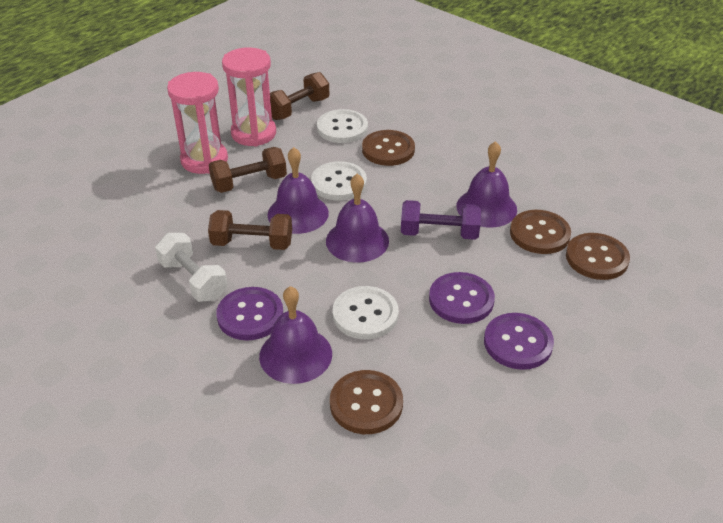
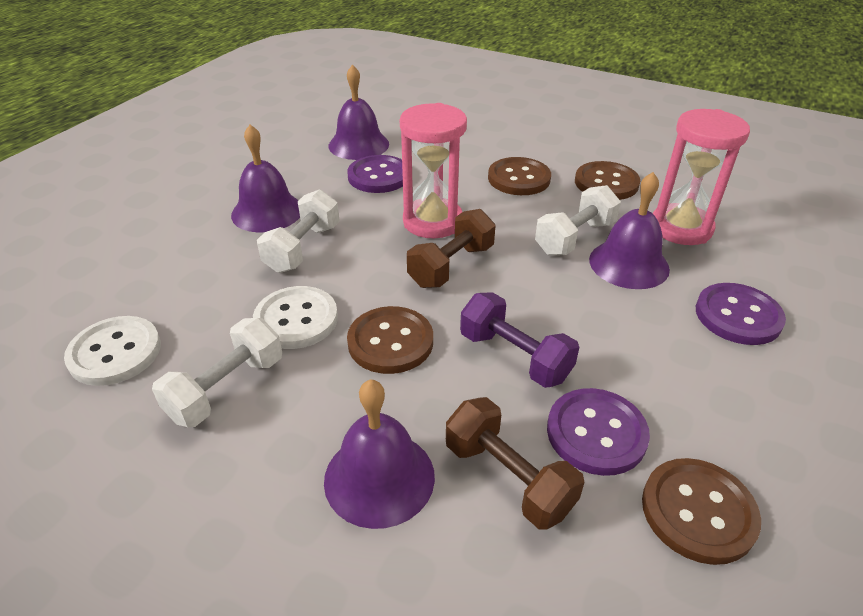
brown dumbbell: 3 -> 2
white button: 3 -> 2
white dumbbell: 1 -> 3

